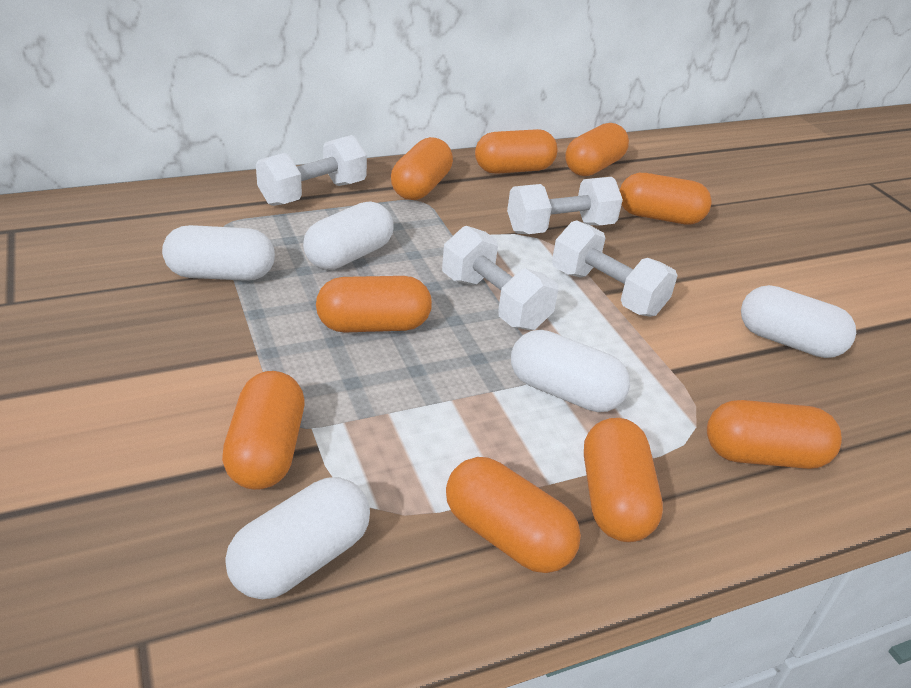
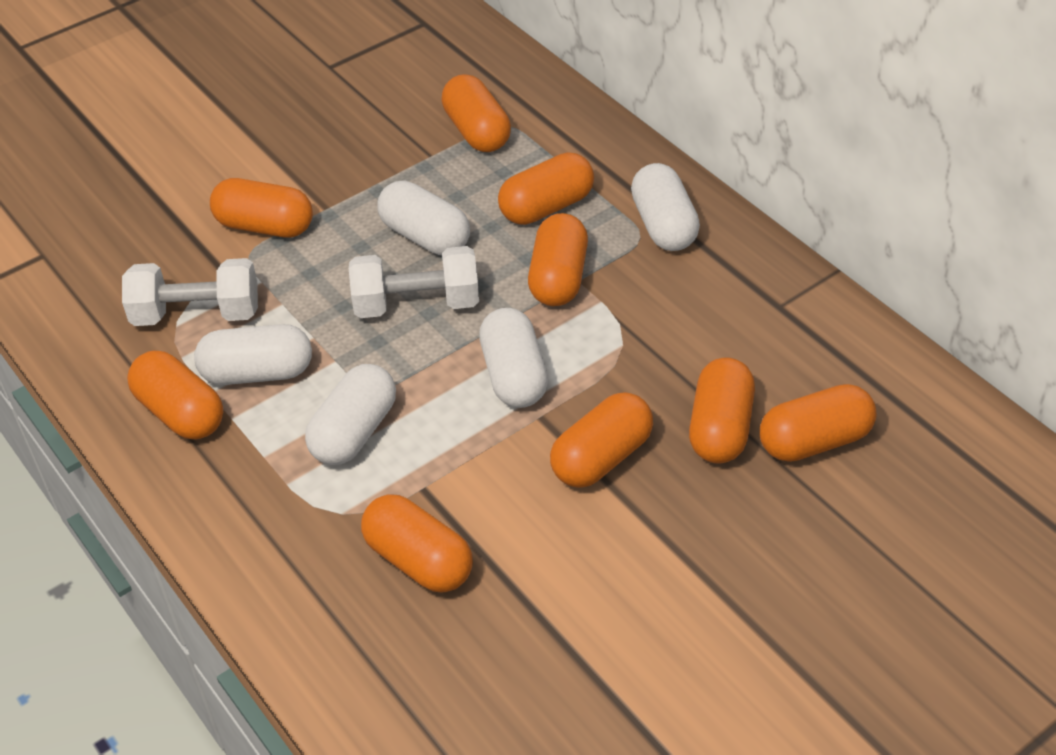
white dumbbell: 4 -> 2

